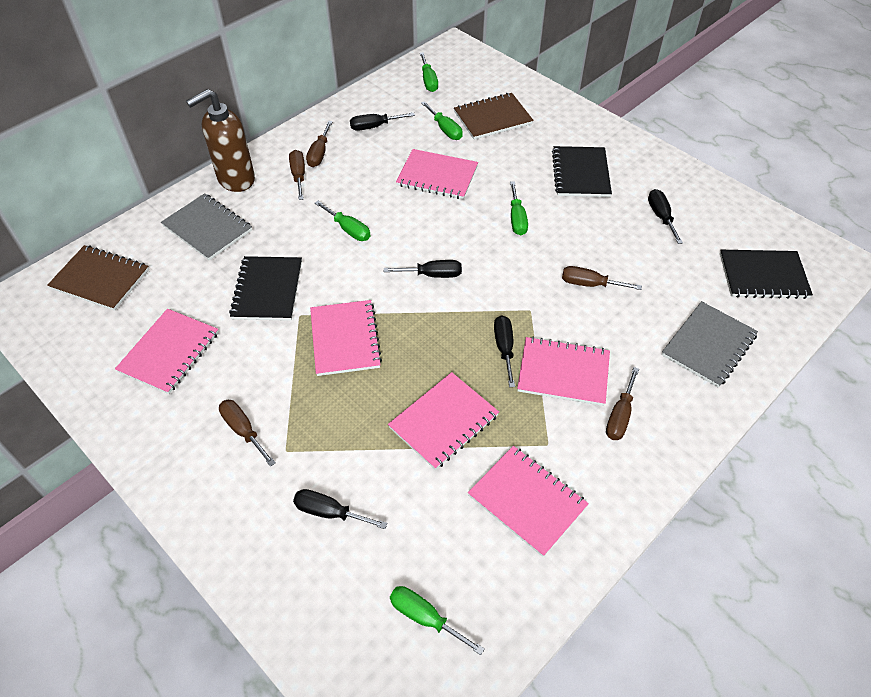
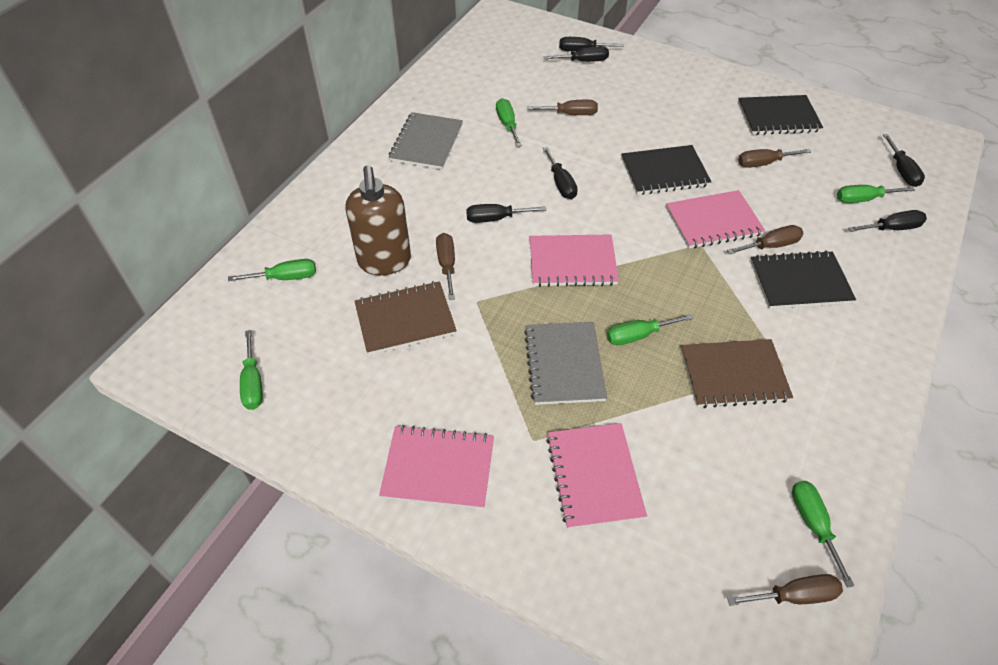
black screwdriver: 5 -> 6
green screwdriver: 5 -> 6
pink notebook: 6 -> 4

